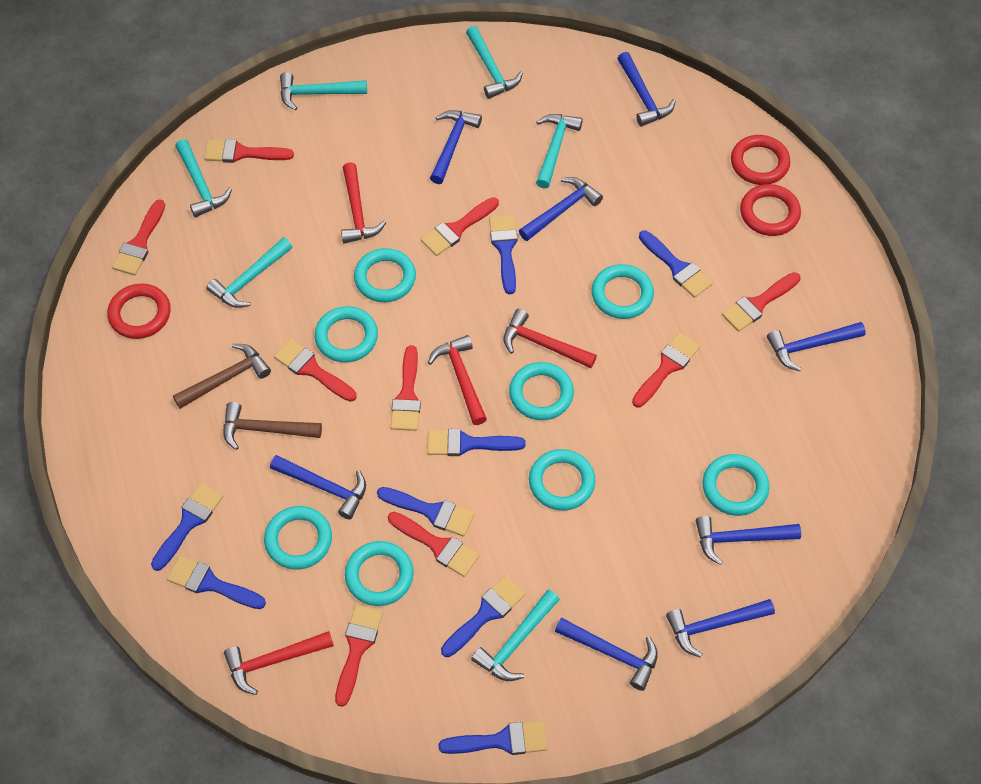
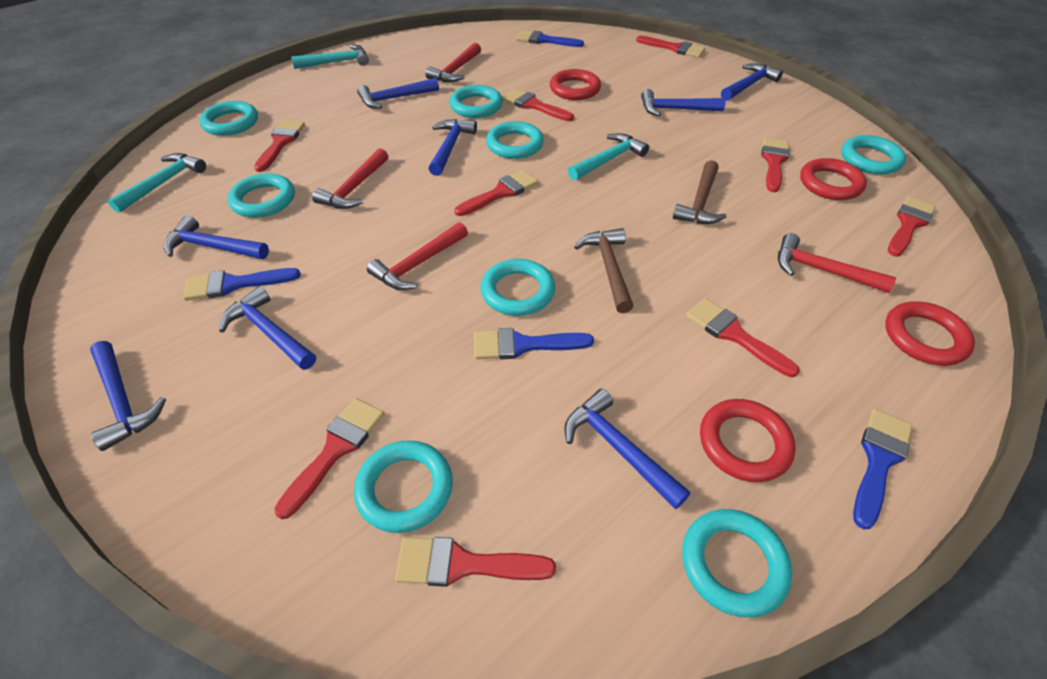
blue brush: 8 -> 4
red ring: 3 -> 4
turquoise hammer: 6 -> 3

